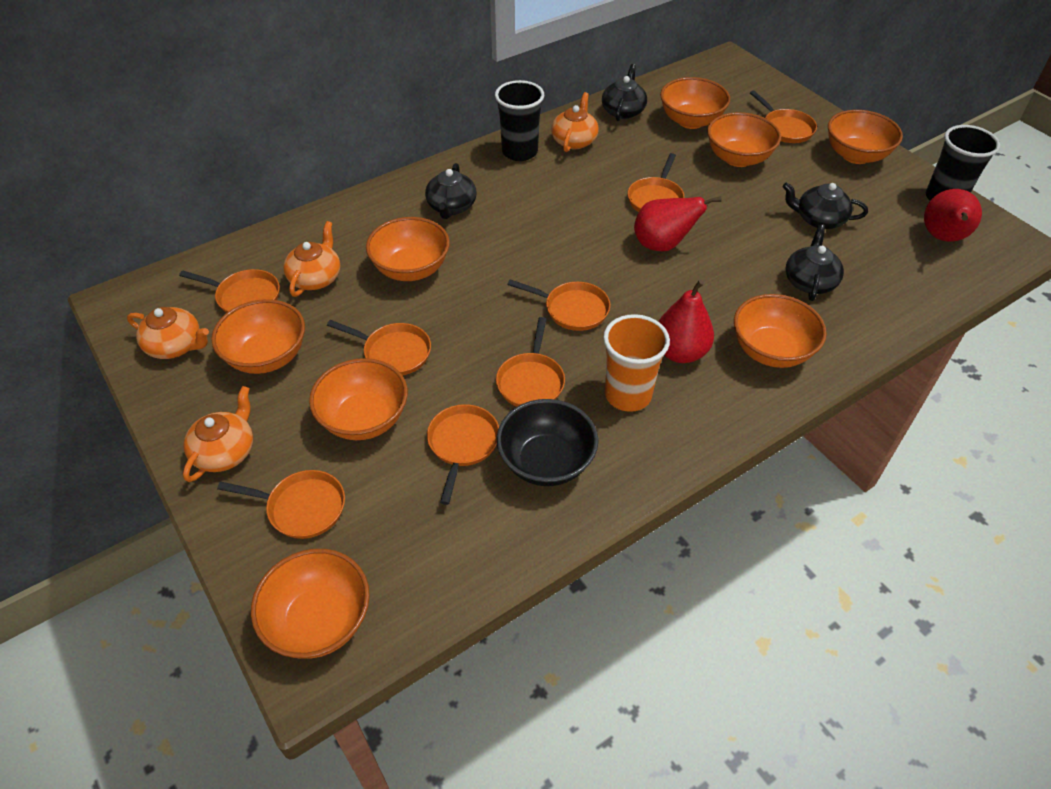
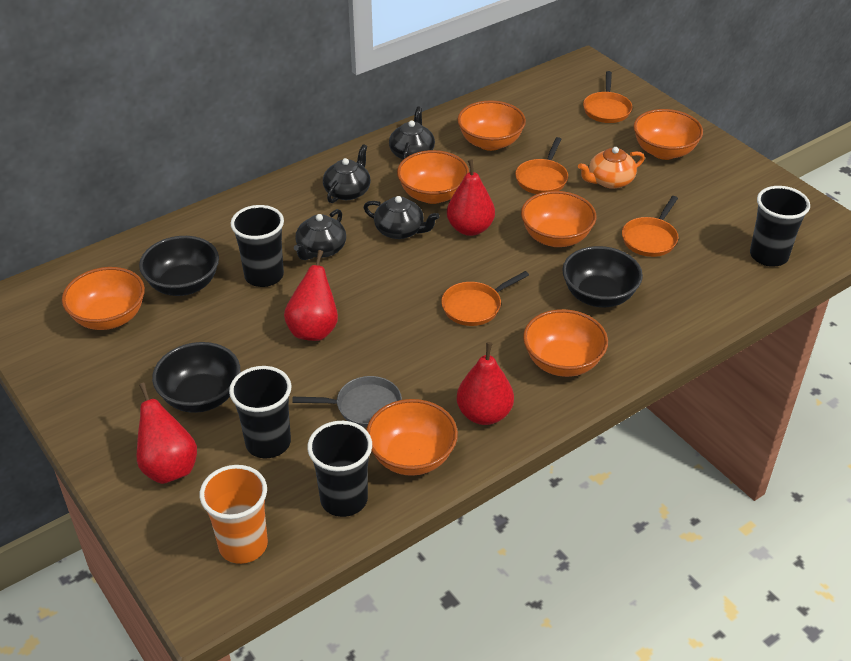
black bowl: 1 -> 3
black cup: 2 -> 4
grey pan: 0 -> 1
orange bowl: 8 -> 7
orange pan: 8 -> 4
orange teapot: 4 -> 1
red pear: 3 -> 4

